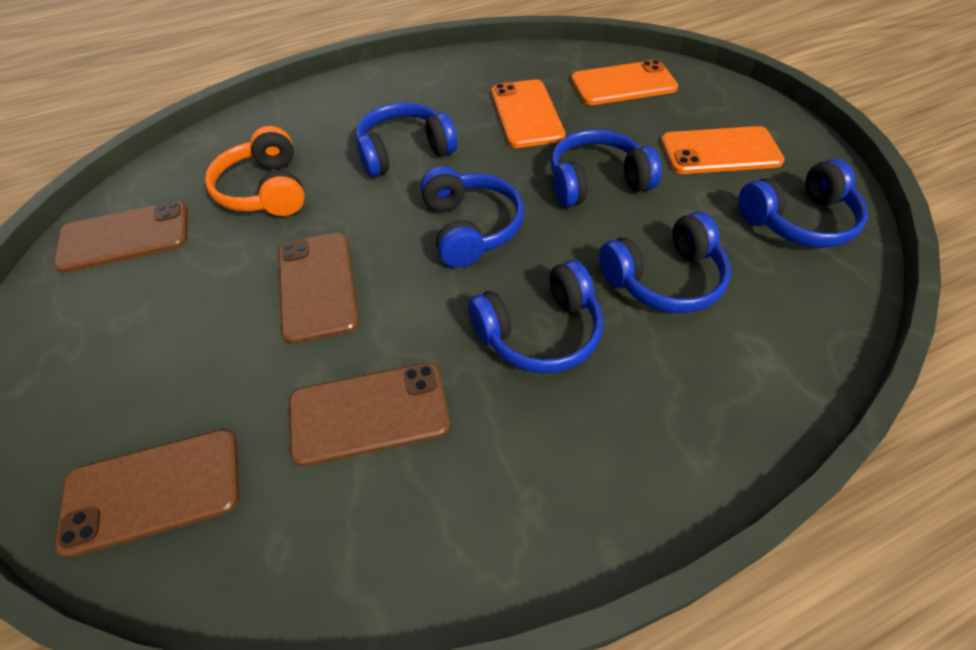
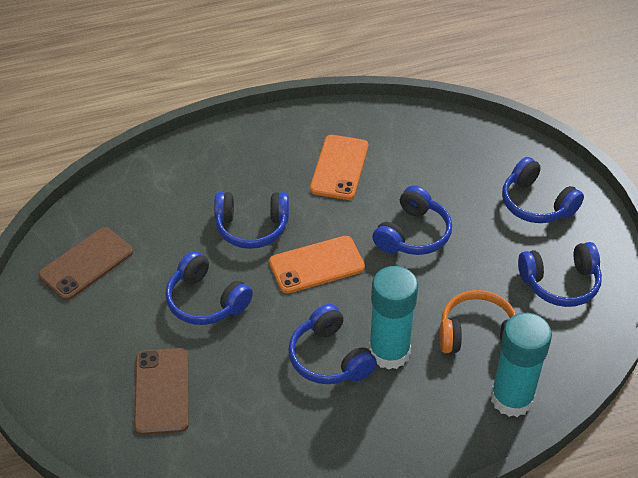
brown phone: 4 -> 2
orange phone: 3 -> 2
turquoise glue stick: 0 -> 2

